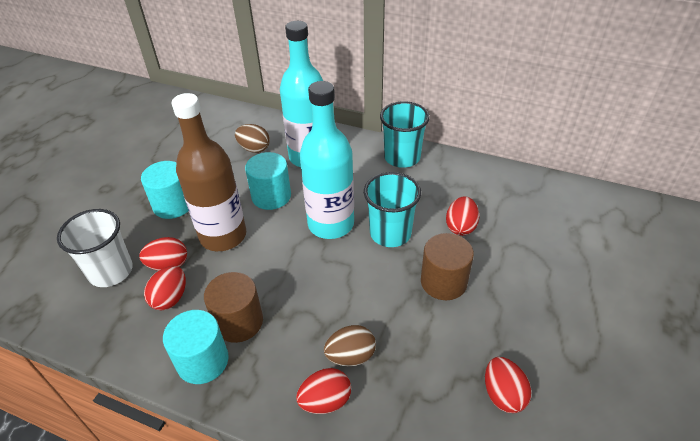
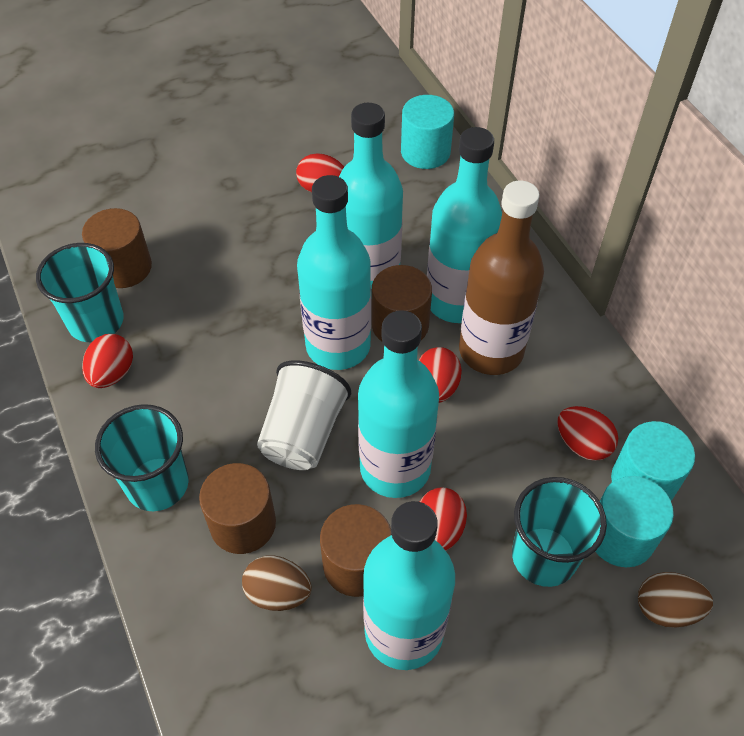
brown cylinder: 2 -> 4
turquoise bottle: 2 -> 5
turquoise cup: 2 -> 3

